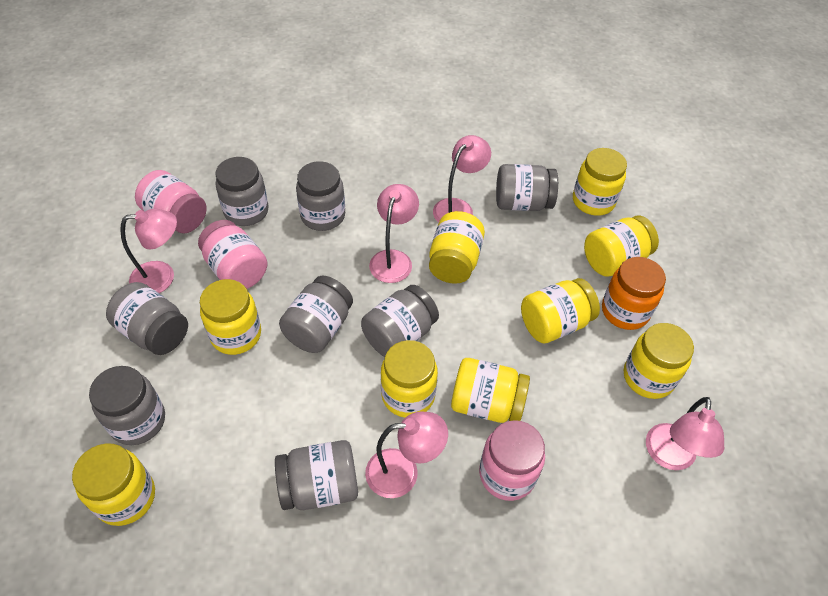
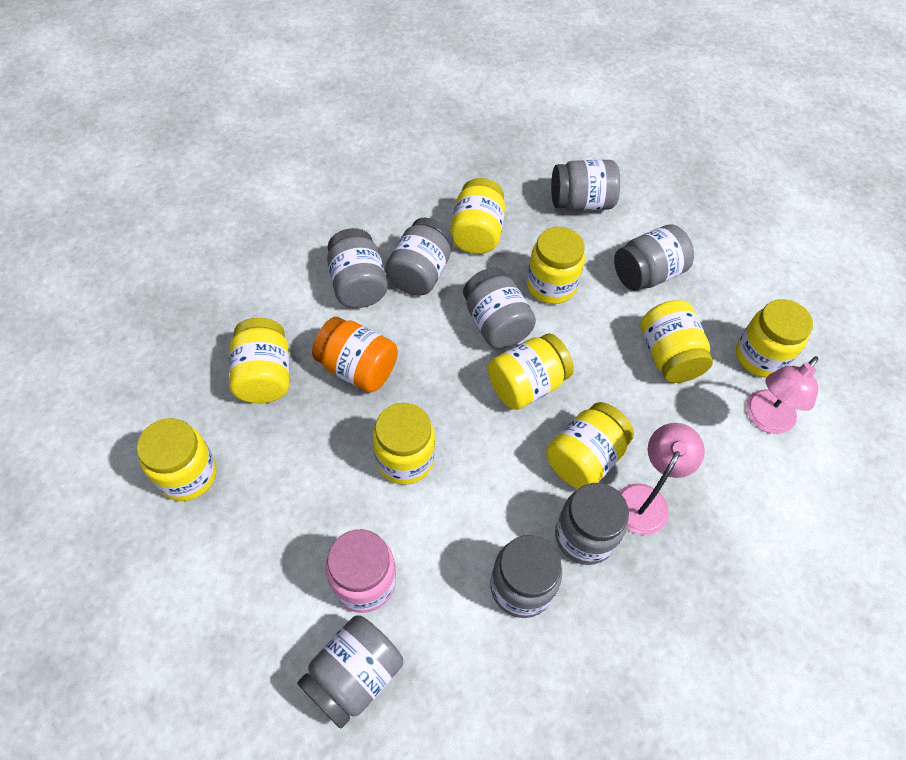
pink jar: 3 -> 1
pink lamp: 5 -> 2

